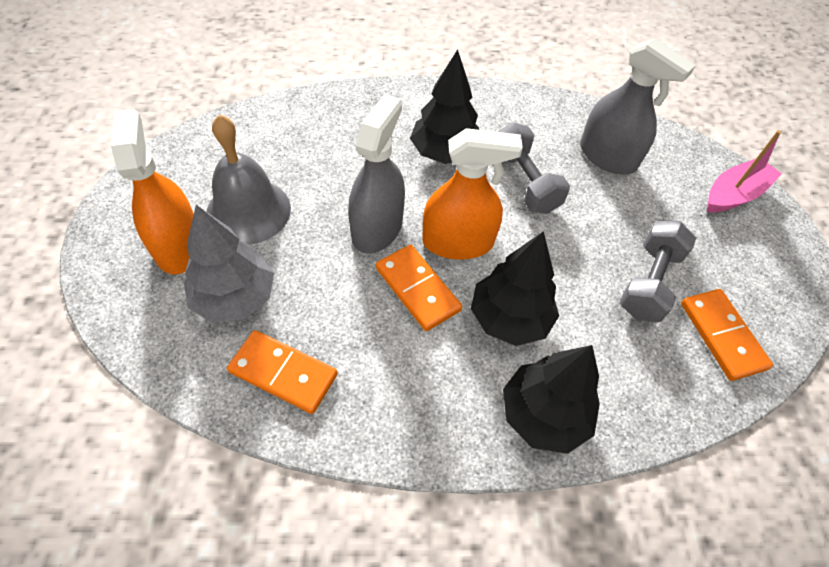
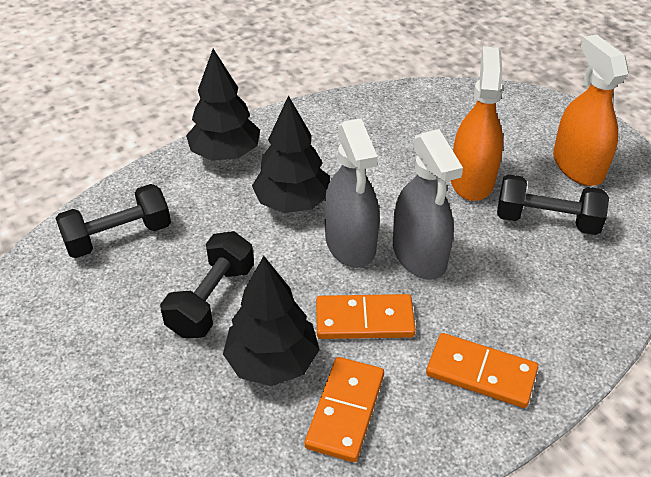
black dumbbell: 0 -> 3
grey bell: 1 -> 0
grey dumbbell: 2 -> 0
grey tree: 1 -> 0
pink boat: 1 -> 0

